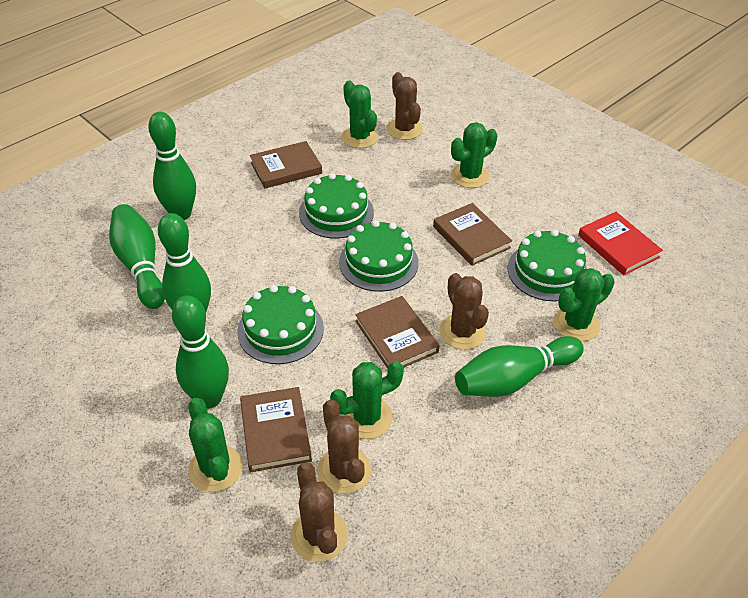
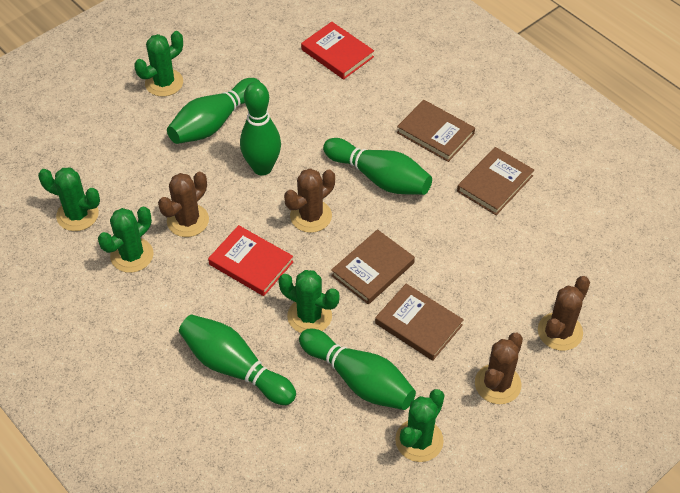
green cake: 4 -> 0
red book: 1 -> 2

